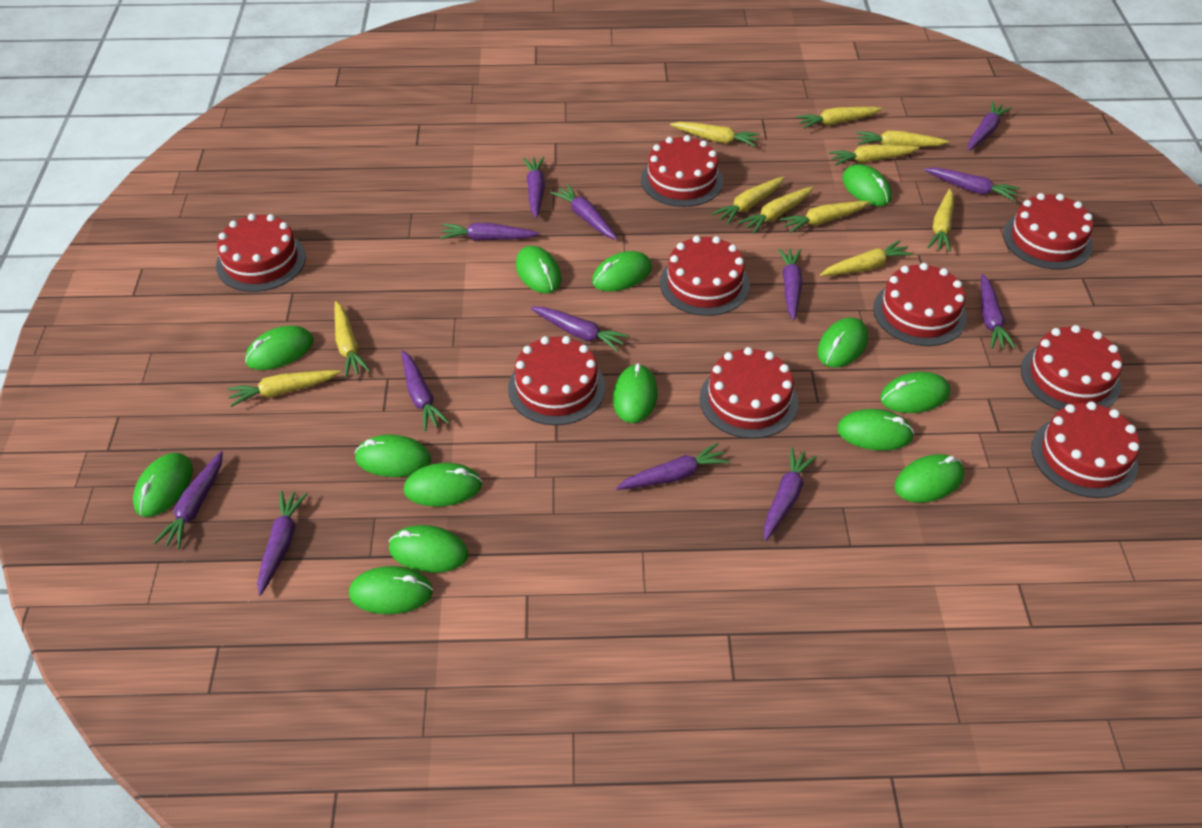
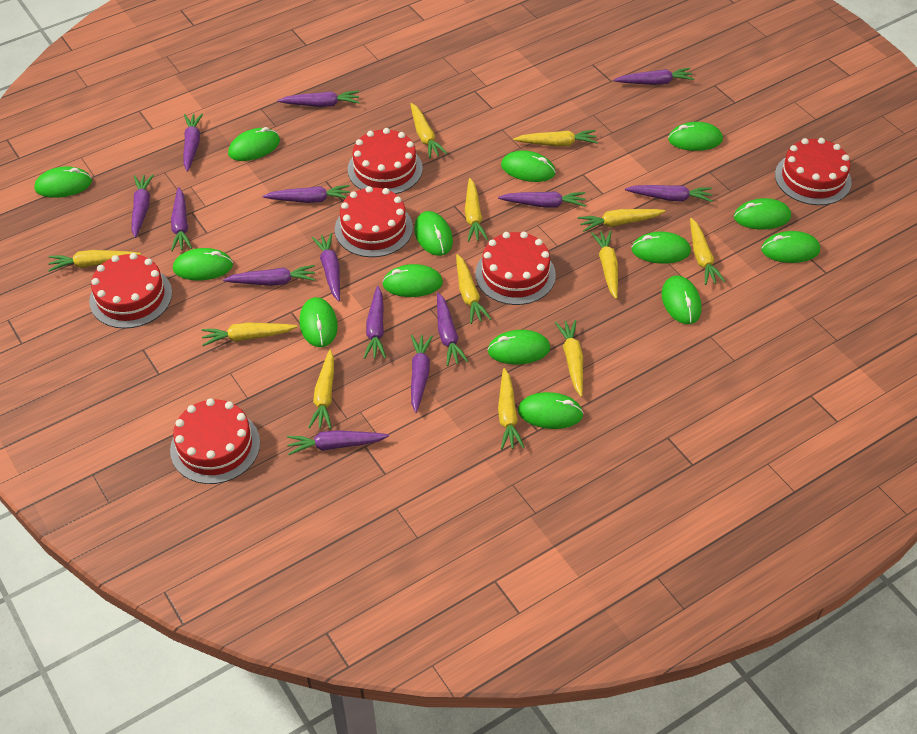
purple carrot: 13 -> 14
red cake: 9 -> 6
yellow carrot: 11 -> 12

